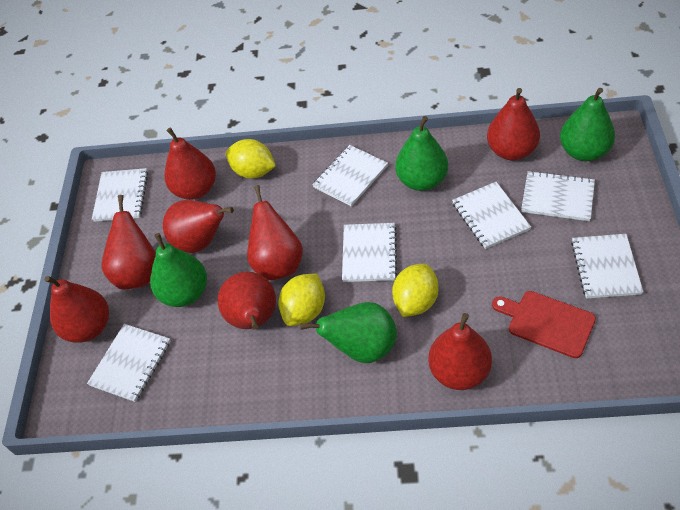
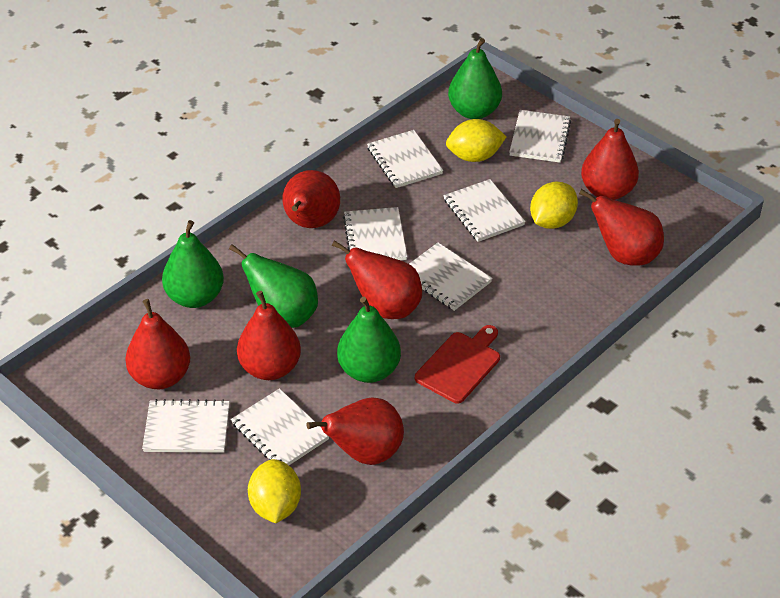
red pear: 8 -> 7

